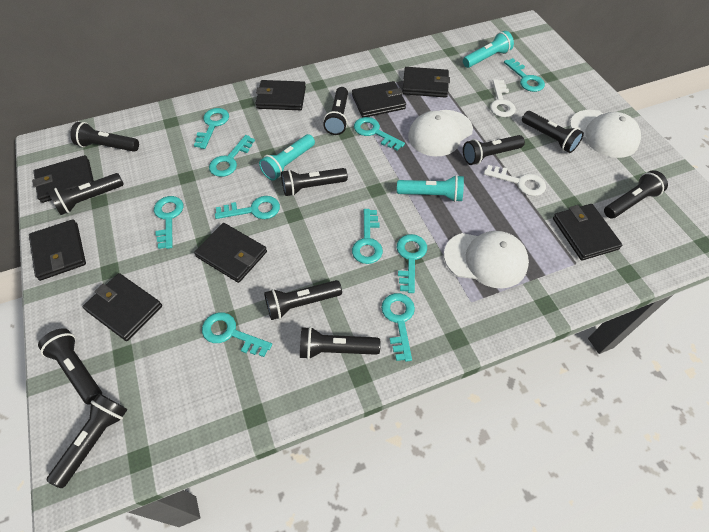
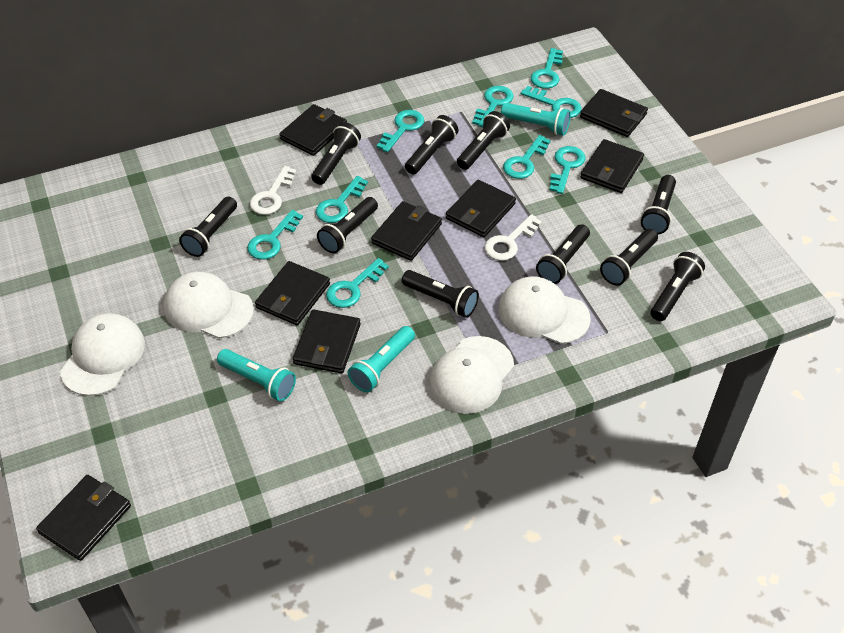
black flashlight: 11 -> 10
turquoise key: 10 -> 9
white cap: 3 -> 4

